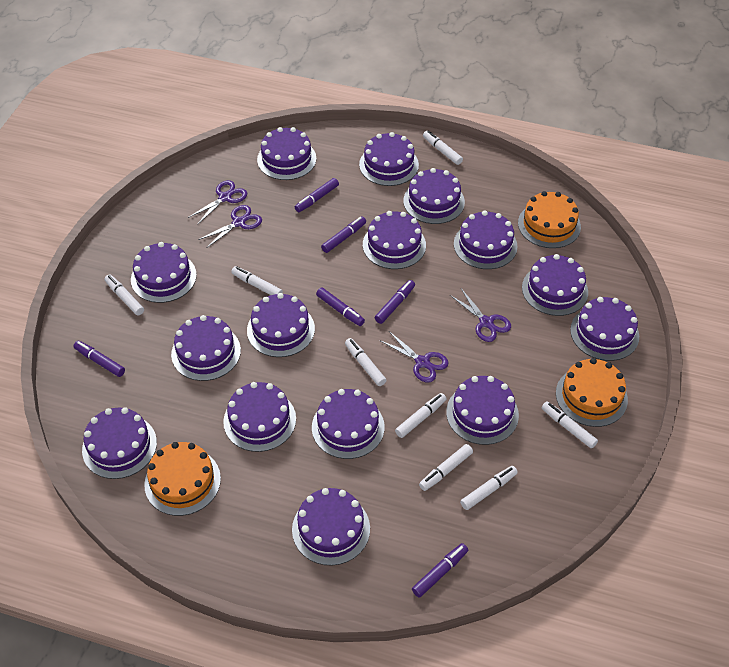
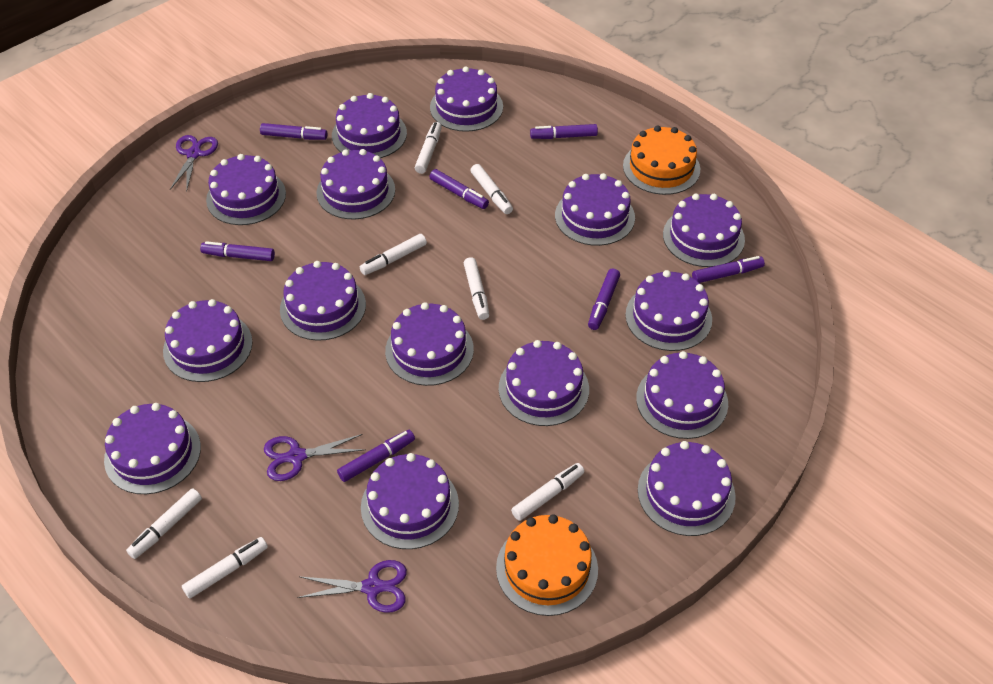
orange cake: 3 -> 2
purple marker: 6 -> 7
purple scissors: 4 -> 3
white marker: 8 -> 7

